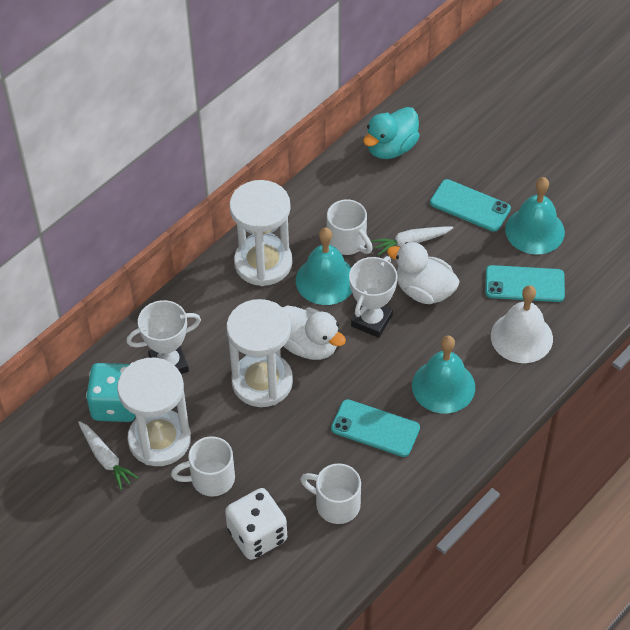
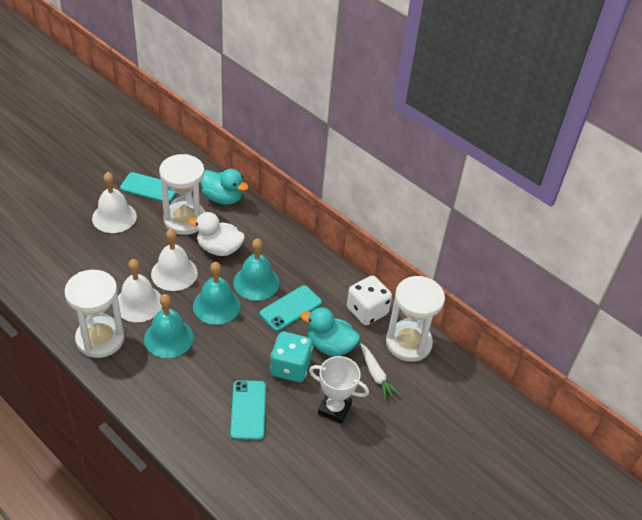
turquoise duck: 1 -> 2
white bell: 1 -> 3
white carrot: 2 -> 1
white duck: 2 -> 1
white mug: 3 -> 0
white trophy: 2 -> 1

